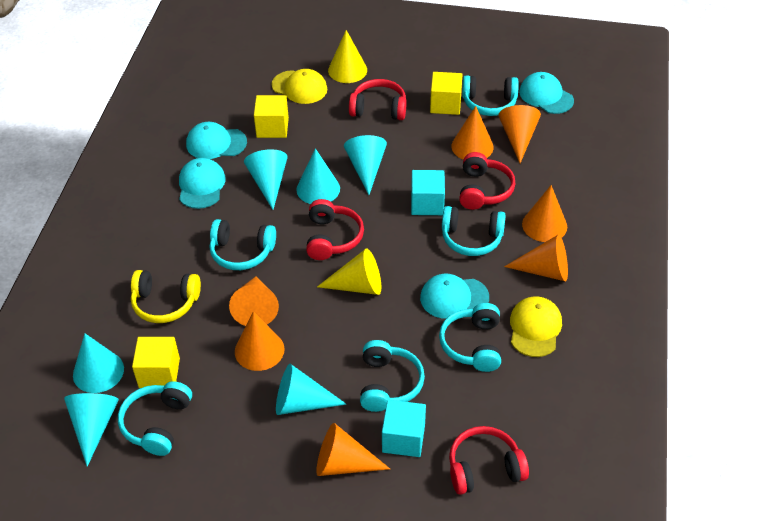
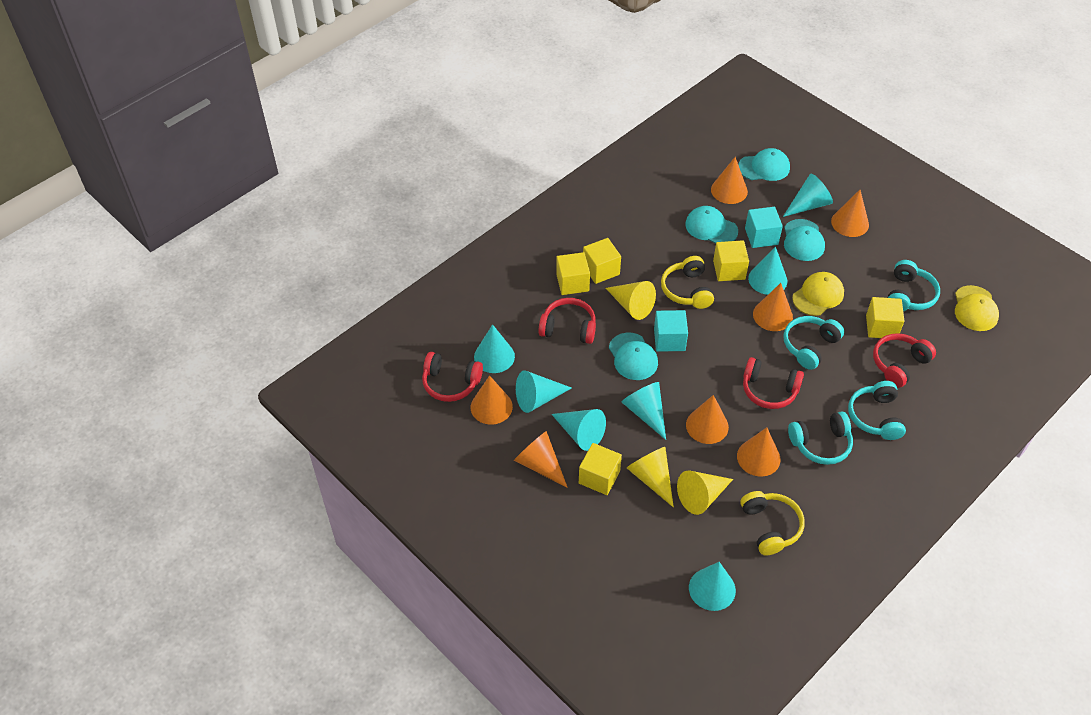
turquoise cone: 6 -> 7
turquoise headphones: 6 -> 4
yellow cone: 2 -> 3
yellow cube: 3 -> 5
yellow headphones: 1 -> 2

